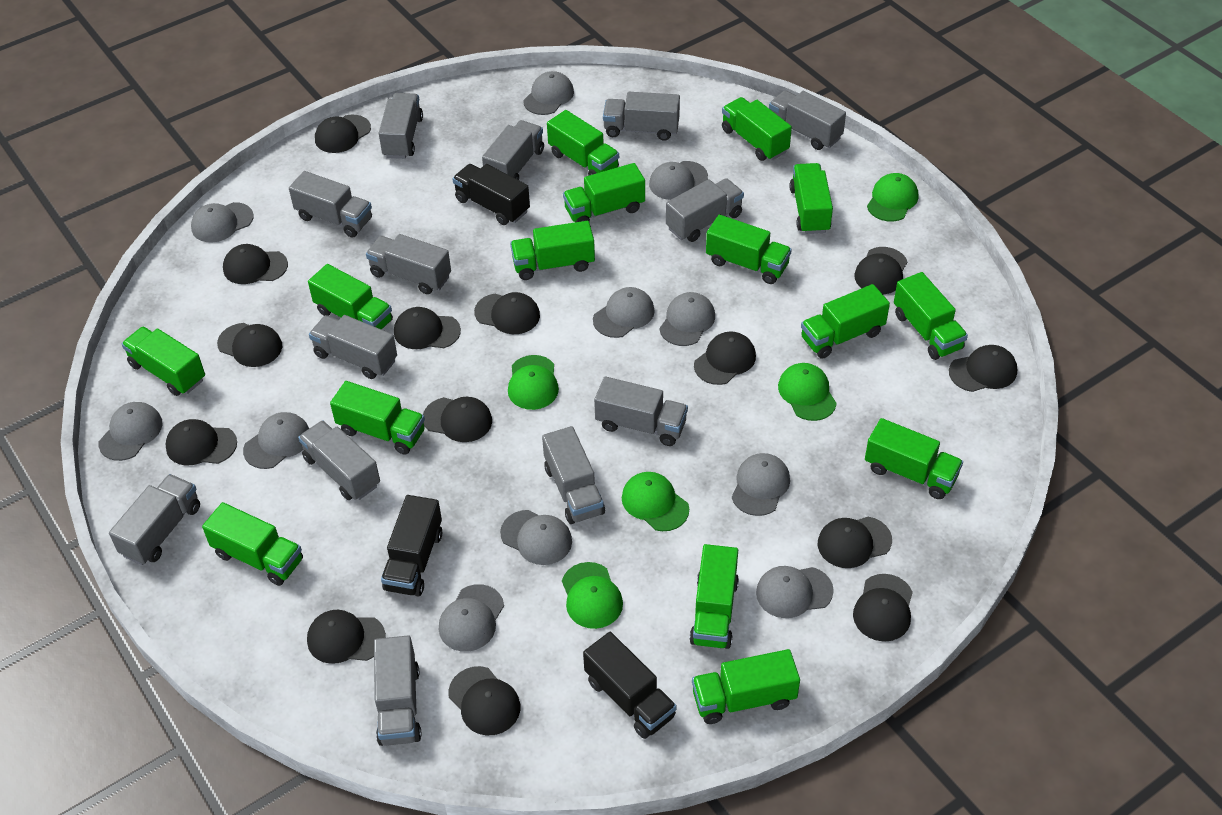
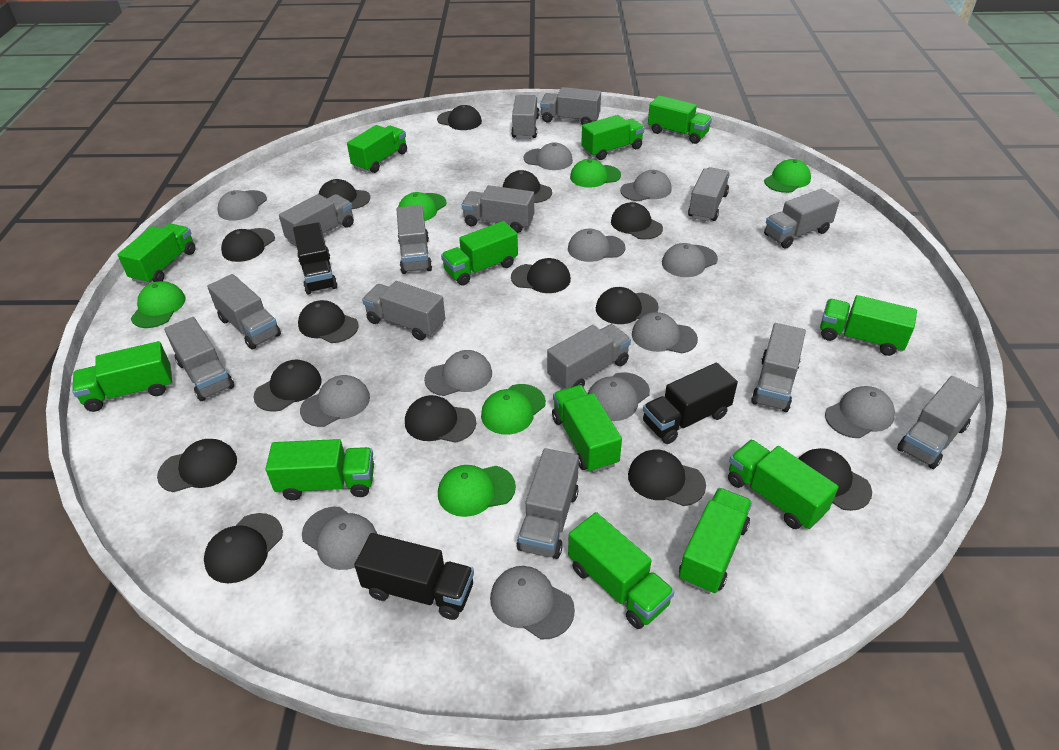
green cap: 5 -> 6
green truck: 15 -> 12
grey cap: 11 -> 12
grey truck: 13 -> 14

